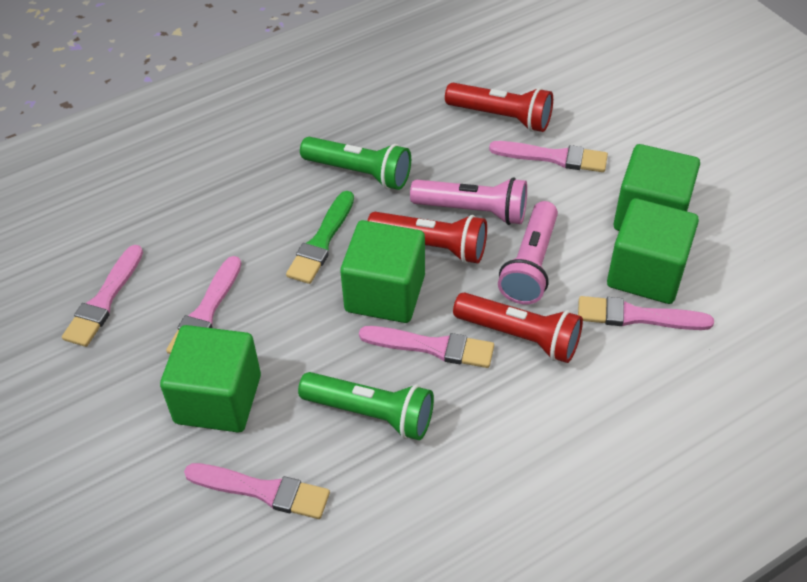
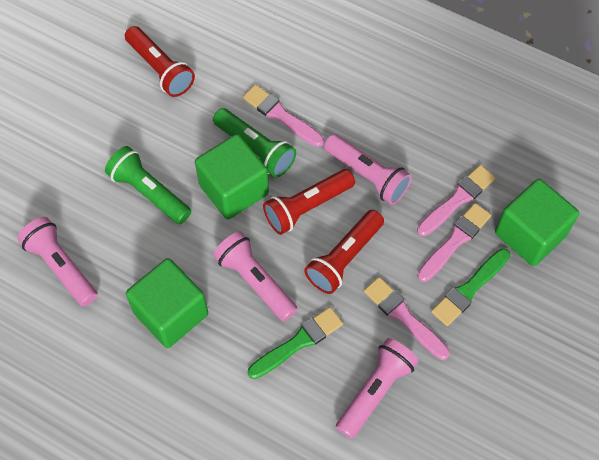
green brush: 1 -> 2
green cube: 4 -> 3
pink brush: 6 -> 4
pink flashlight: 2 -> 4

